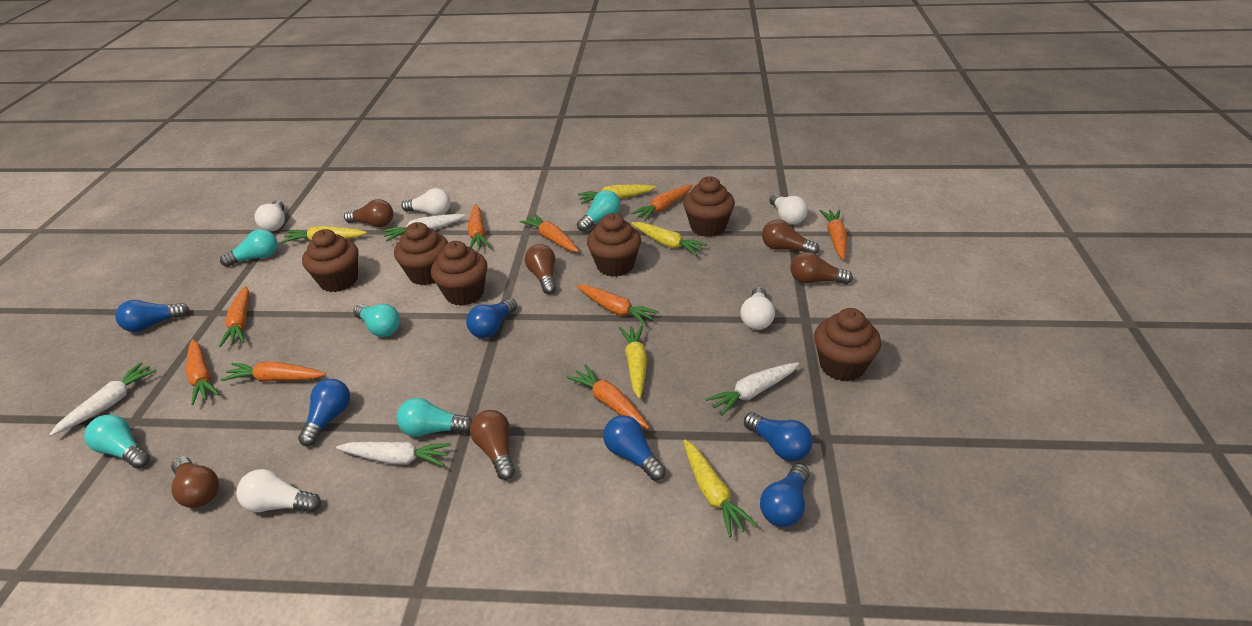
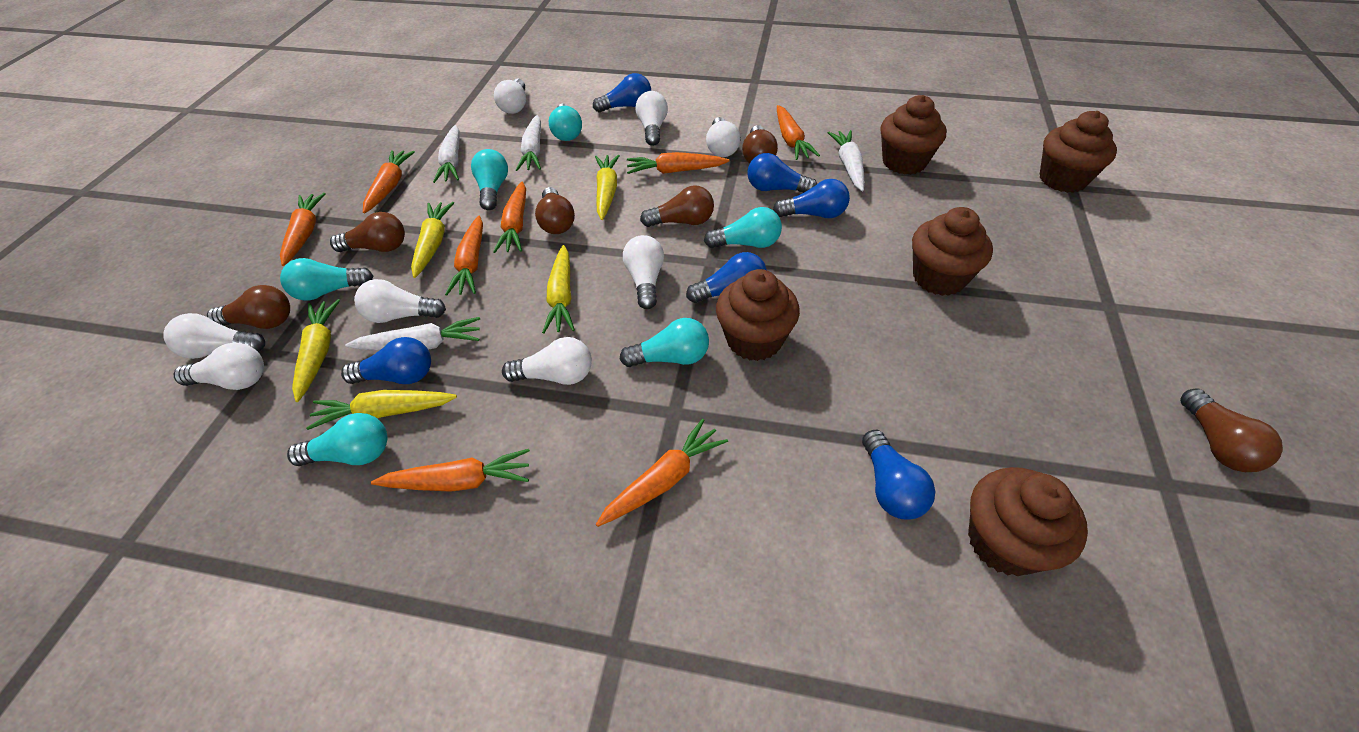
brown cupcake: 6 -> 5
orange carrot: 9 -> 8
turquoise light bulb: 5 -> 6
white light bulb: 5 -> 8

